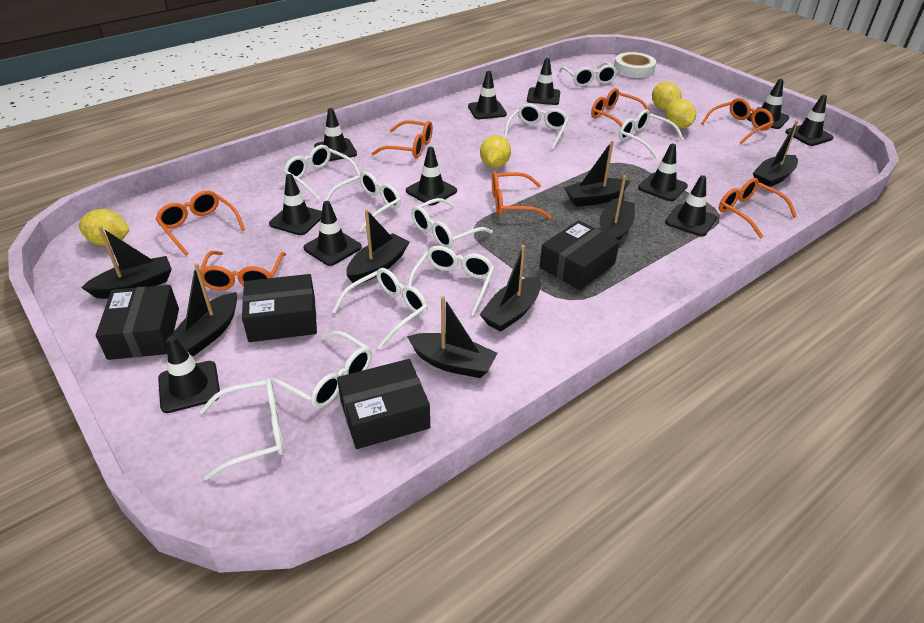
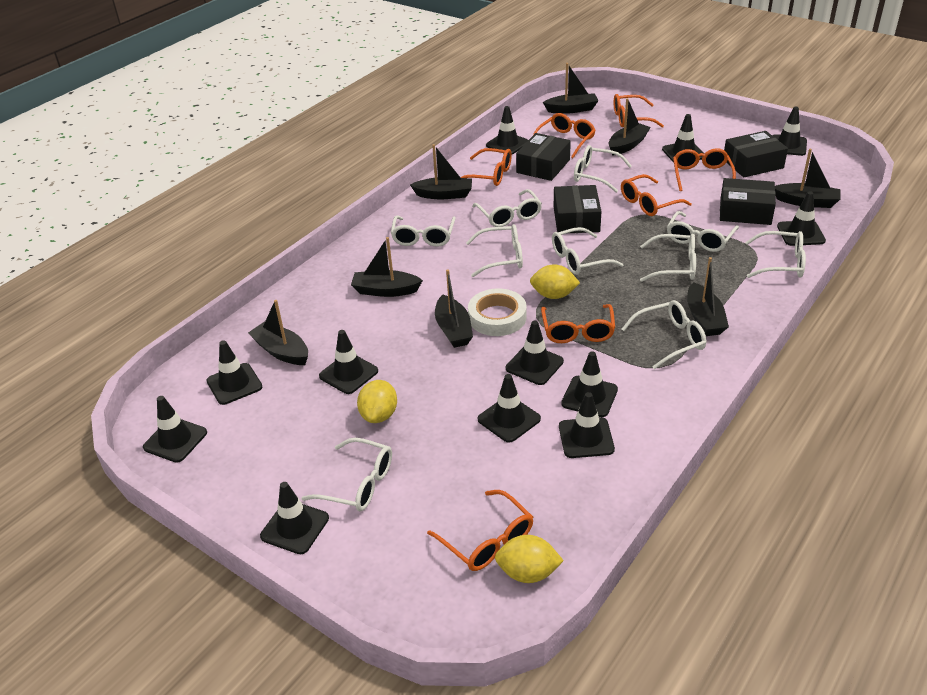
black traffic cone: 11 -> 12
yellow lemon: 4 -> 3

